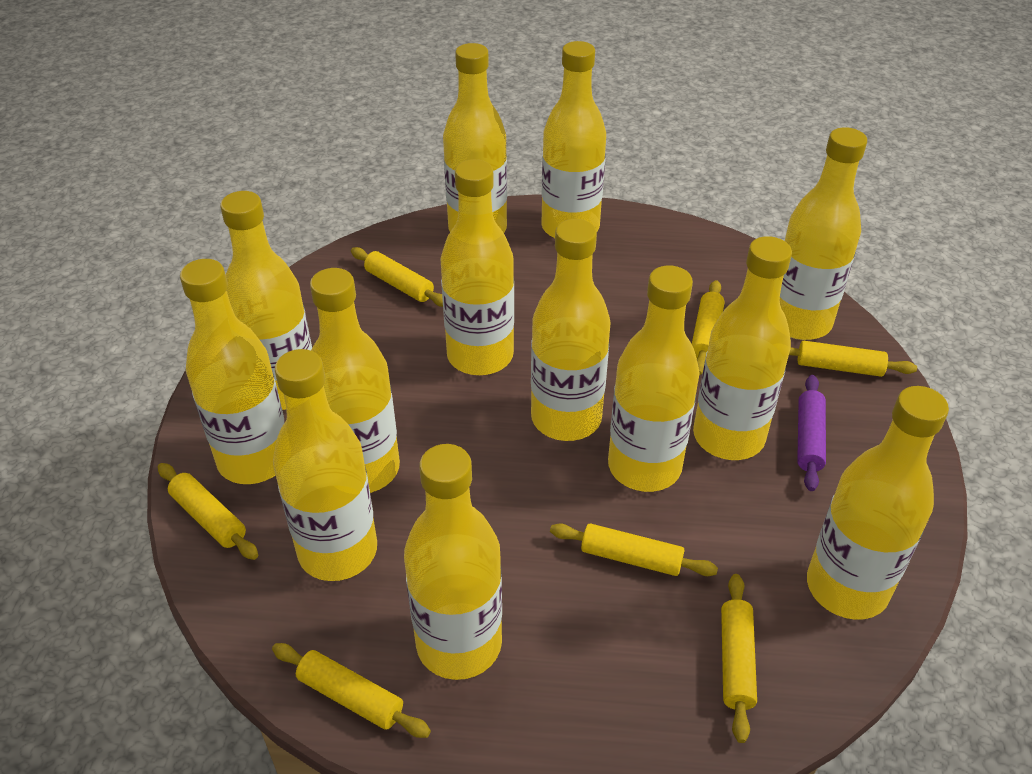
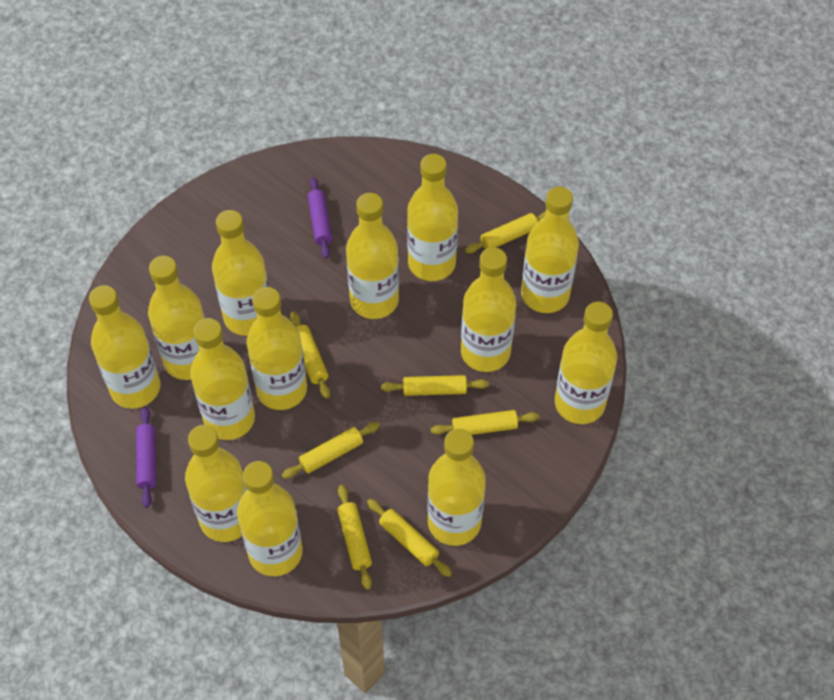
purple rolling pin: 1 -> 2

